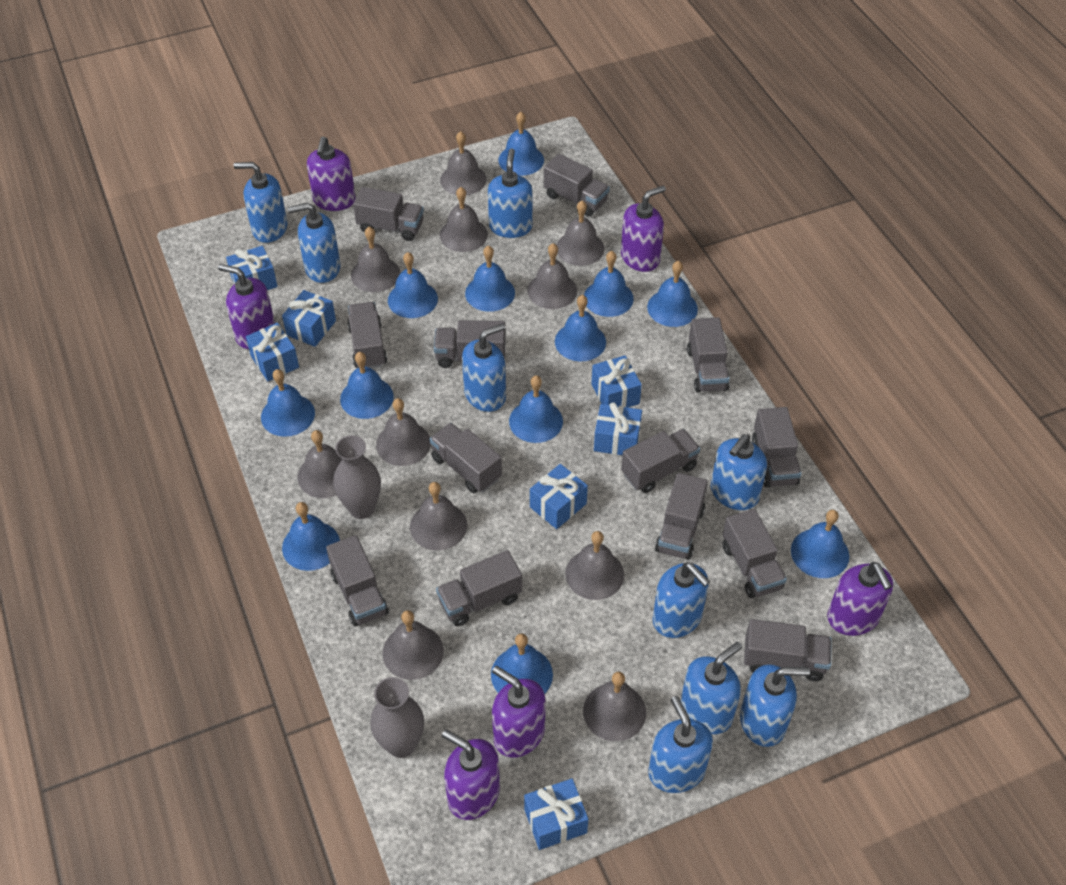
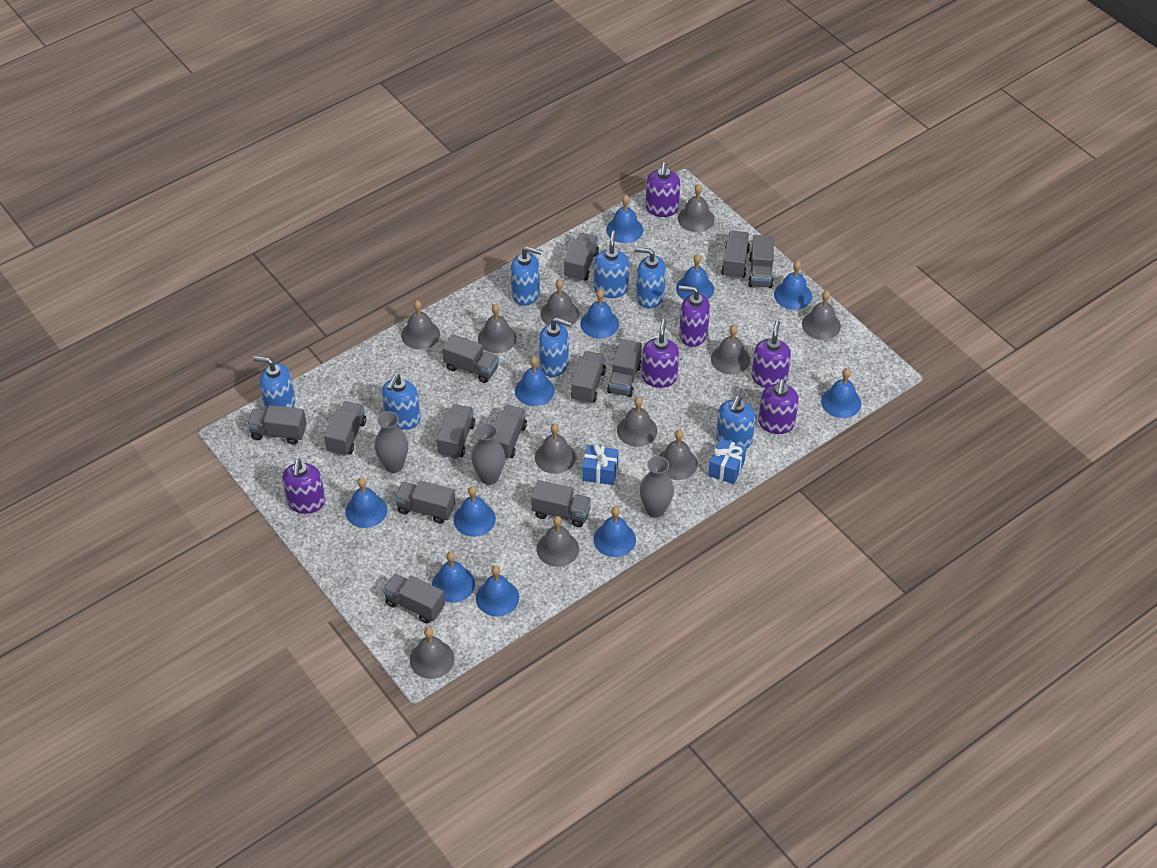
blue bell: 12 -> 11
blue gift: 7 -> 2
blue soap dispenser: 9 -> 7
grey vase: 2 -> 3

